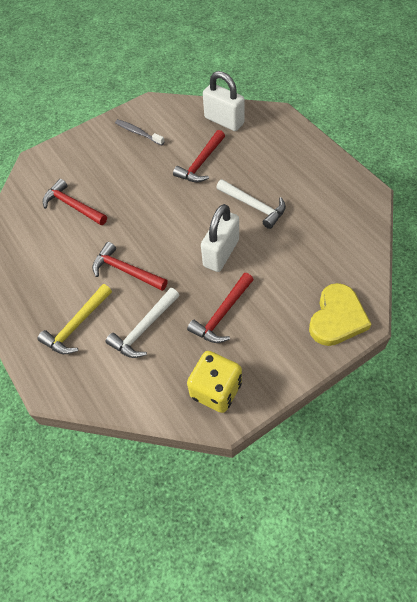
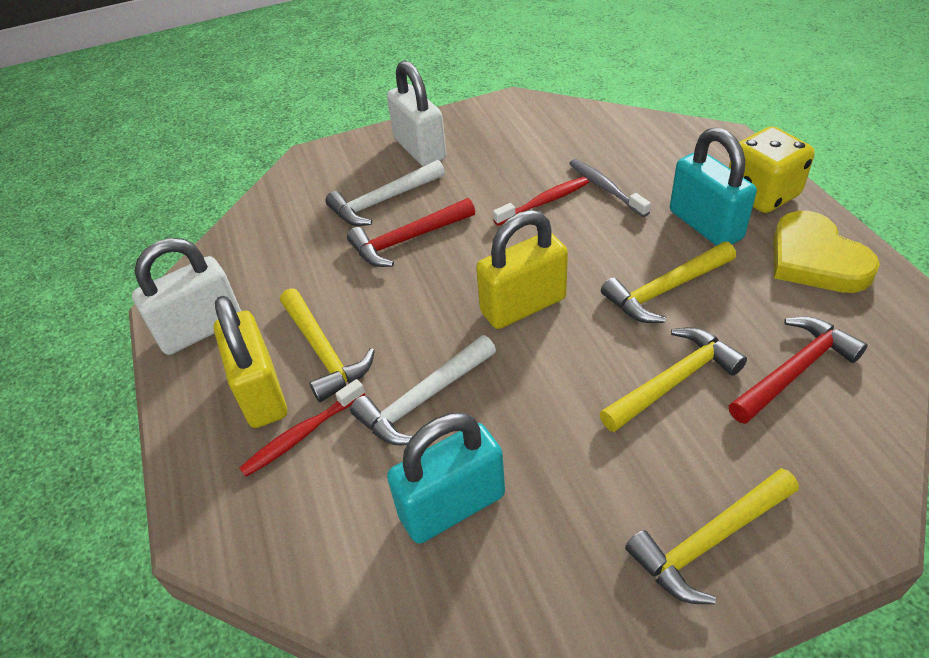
red hammer: 4 -> 2
red toothbrush: 0 -> 2
turquoise padlock: 0 -> 2
yellow hammer: 1 -> 4
yellow padlock: 0 -> 2

